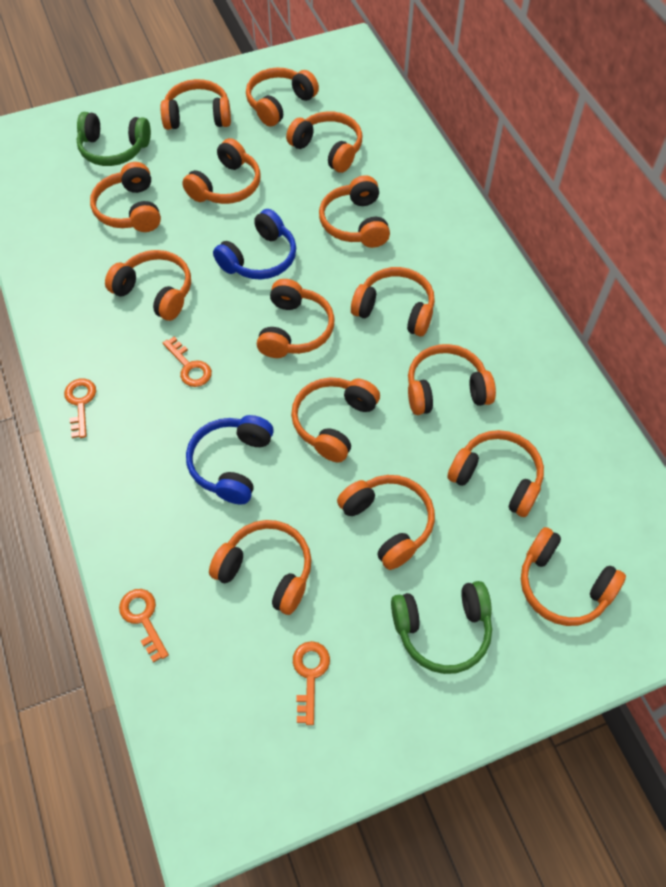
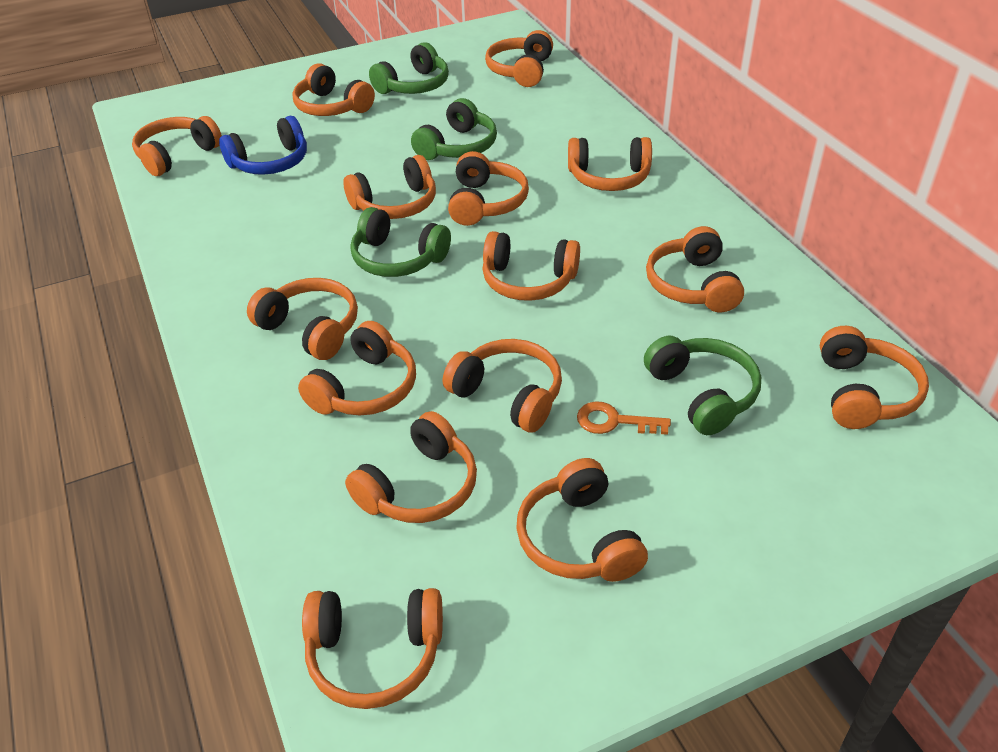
blue headphones: 2 -> 1
green headphones: 2 -> 4
orange key: 4 -> 1

